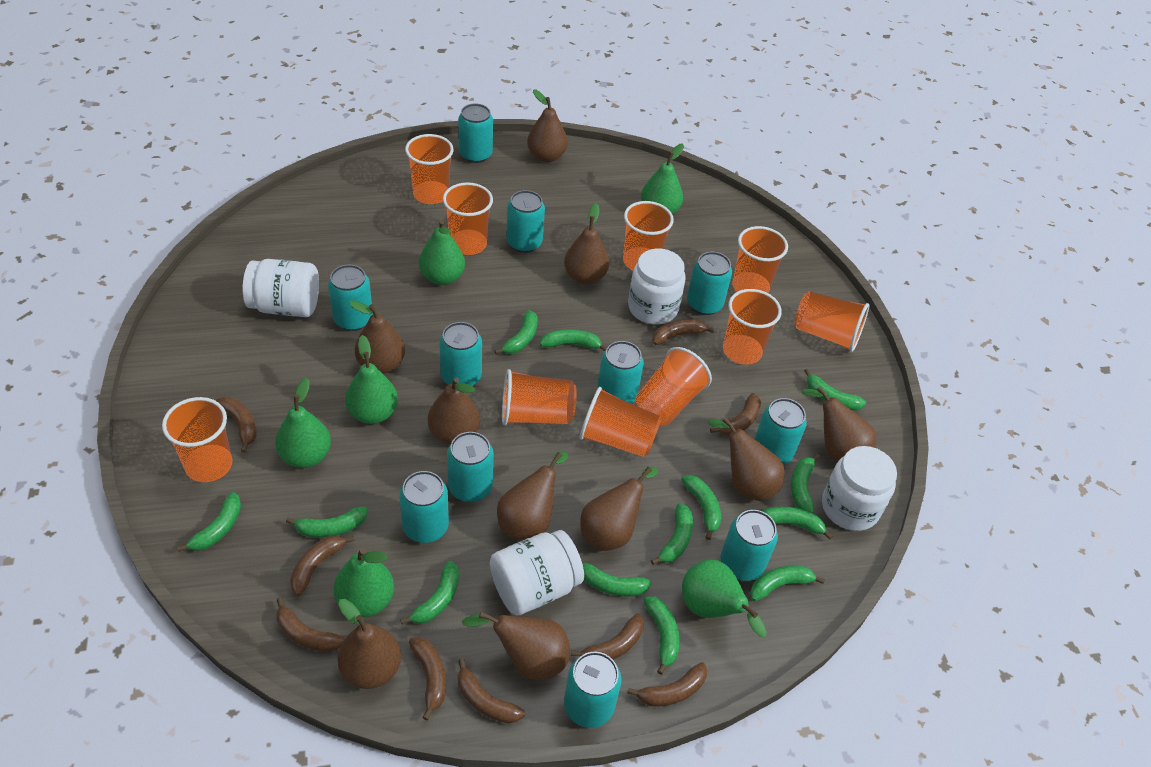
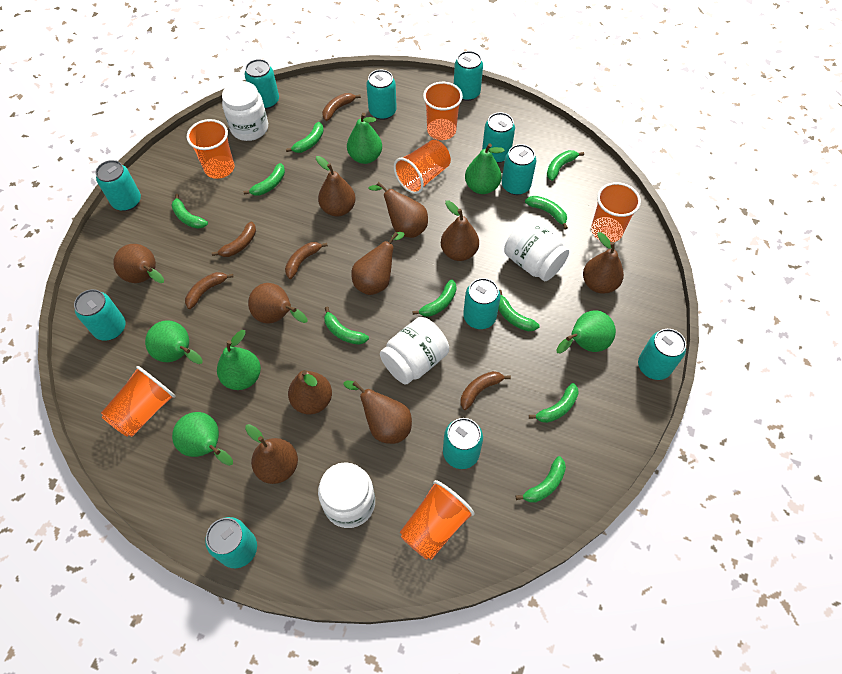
brown banana: 9 -> 5
green banana: 13 -> 10
orange cup: 10 -> 6

